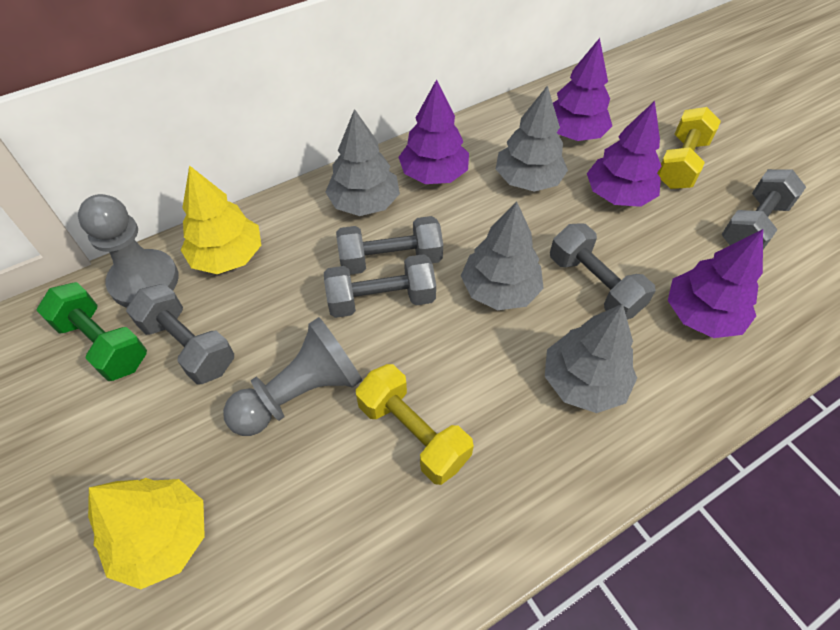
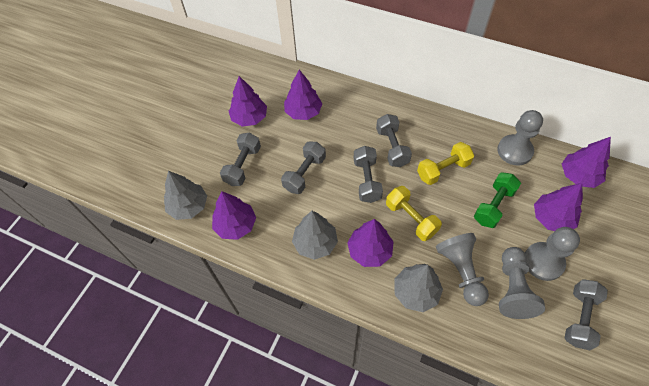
grey pawn: 2 -> 4
grey tree: 4 -> 3
purple tree: 4 -> 6
yellow tree: 2 -> 0

